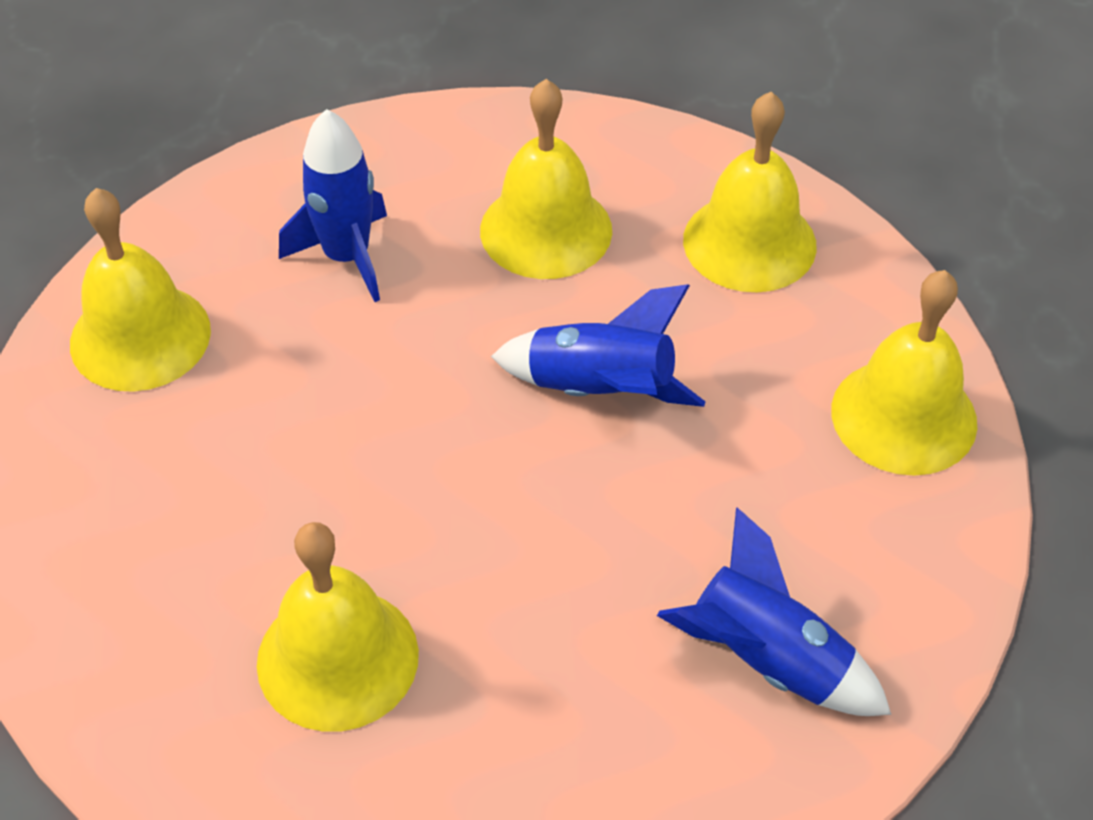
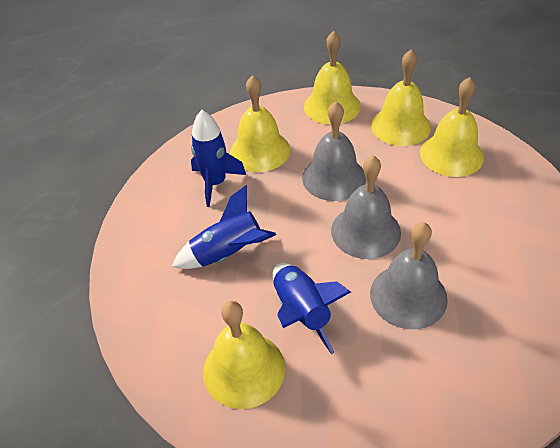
grey bell: 0 -> 3

